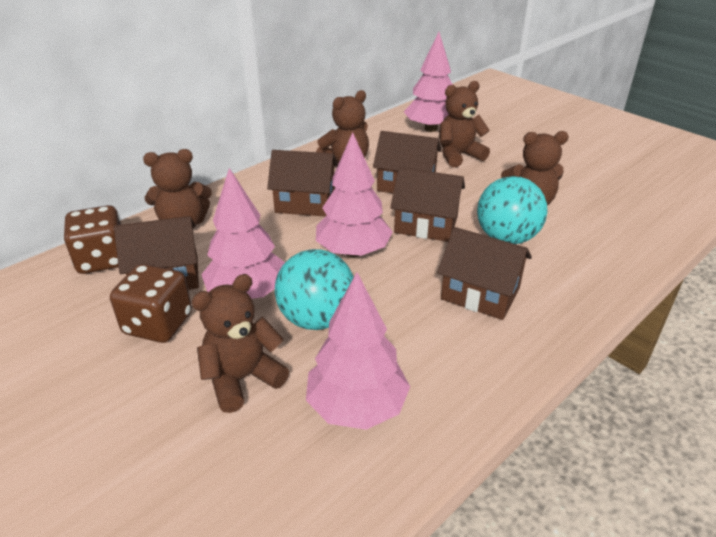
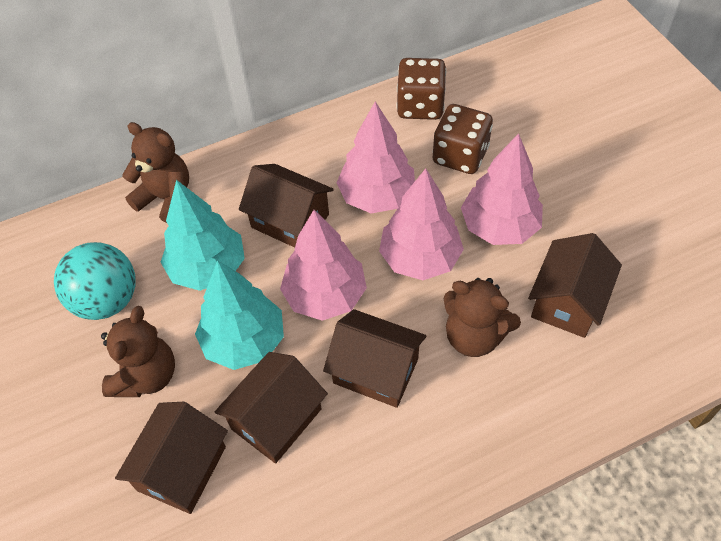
brown teddy bear: 5 -> 3
turquoise ball: 2 -> 1
turquoise tree: 0 -> 2

